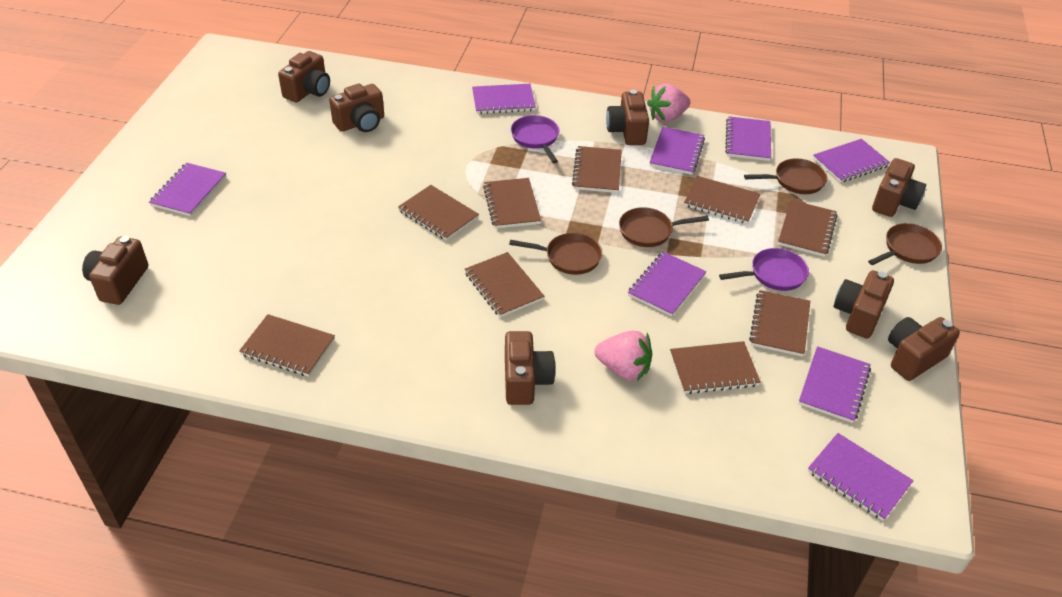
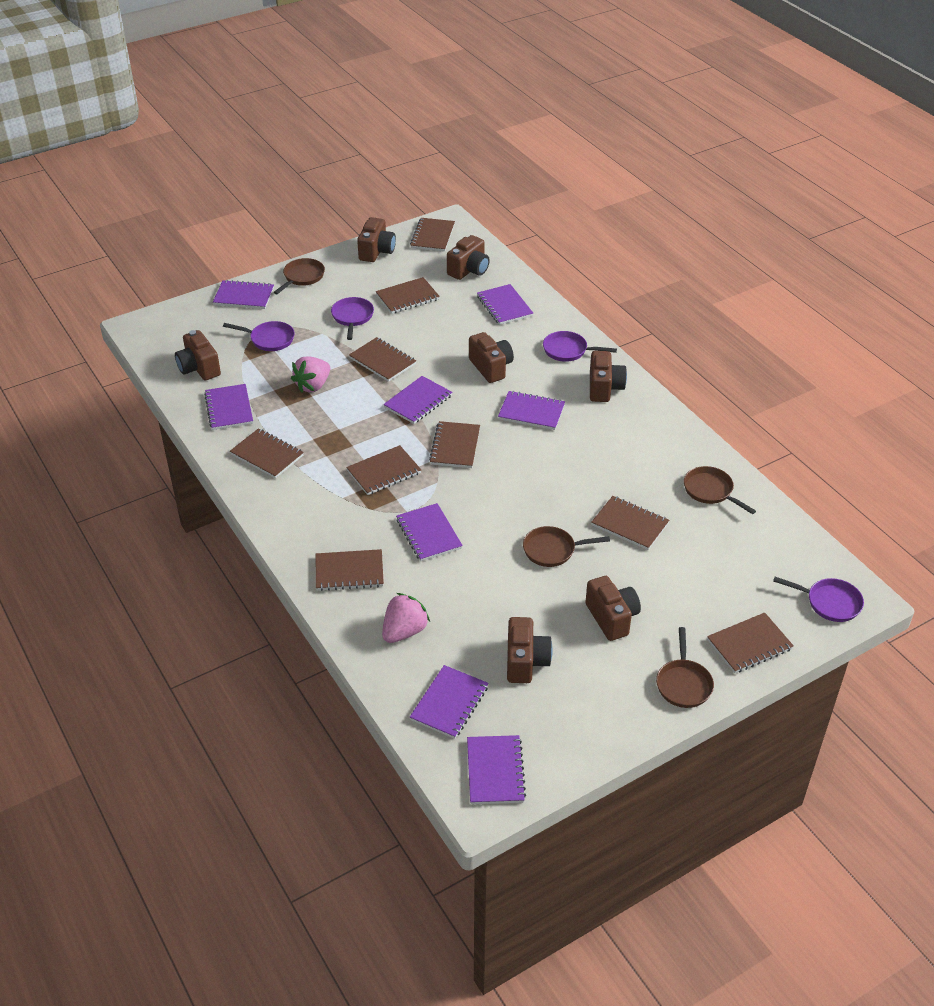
brown camera: 8 -> 7
purple pan: 2 -> 4

